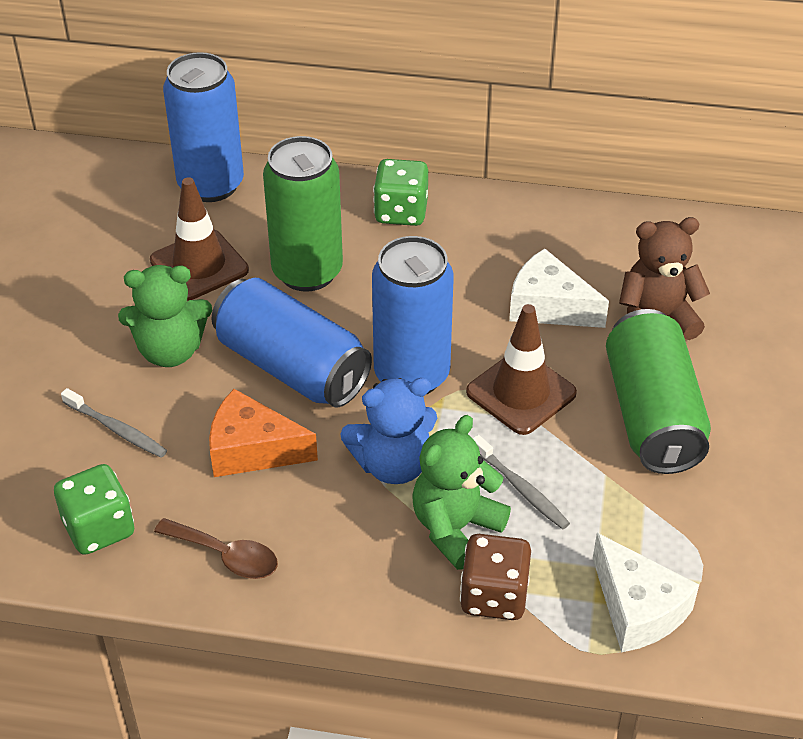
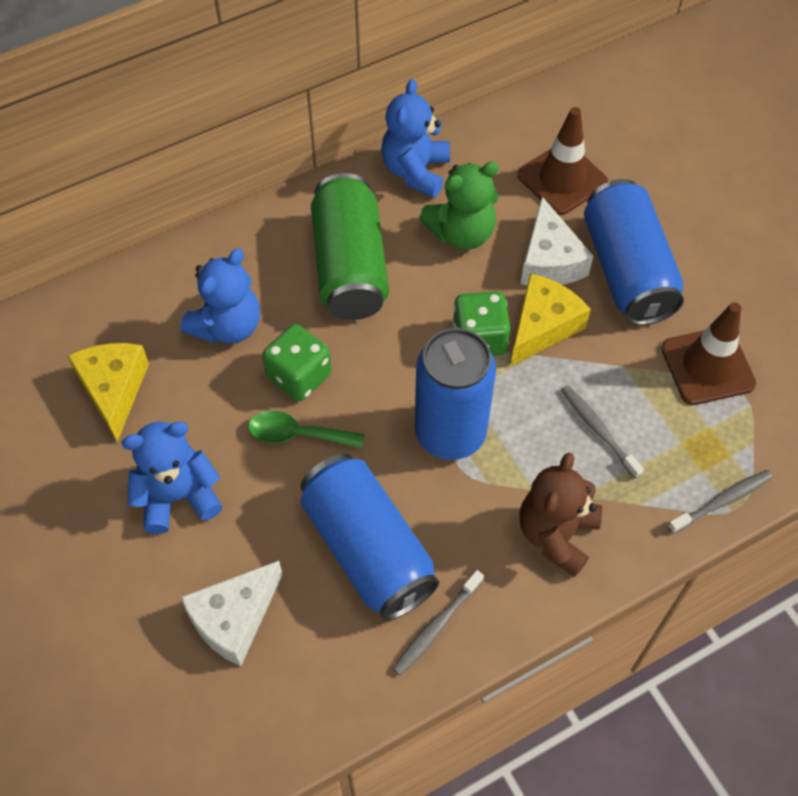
blue teddy bear: 1 -> 3
brown dice: 1 -> 0
brown spoon: 1 -> 0
green can: 2 -> 1
green spoon: 0 -> 1
green teddy bear: 2 -> 1
grey toothbrush: 2 -> 3
orange cheese: 1 -> 0
yellow cheese: 0 -> 2

